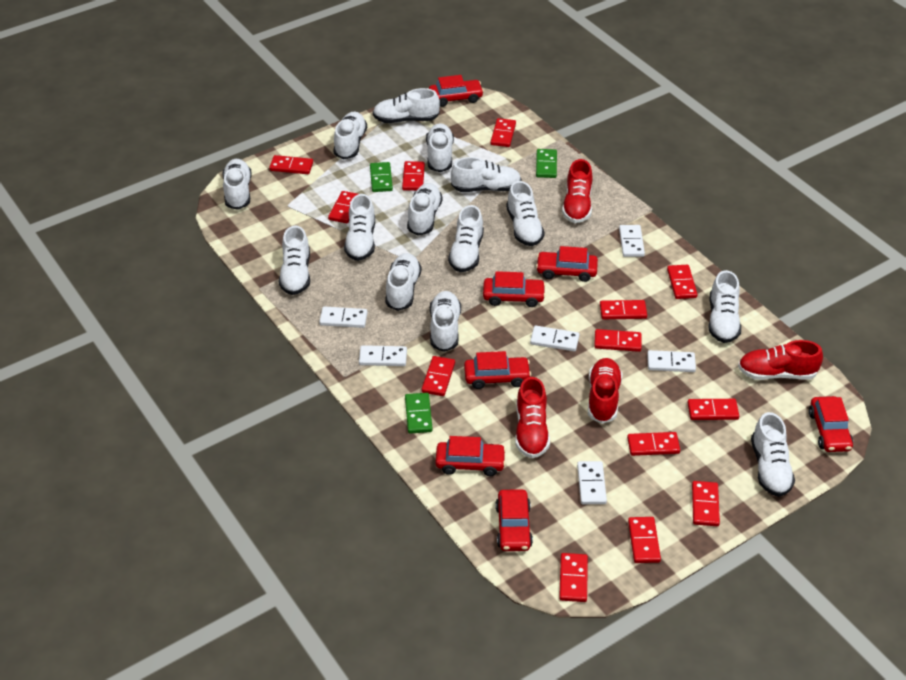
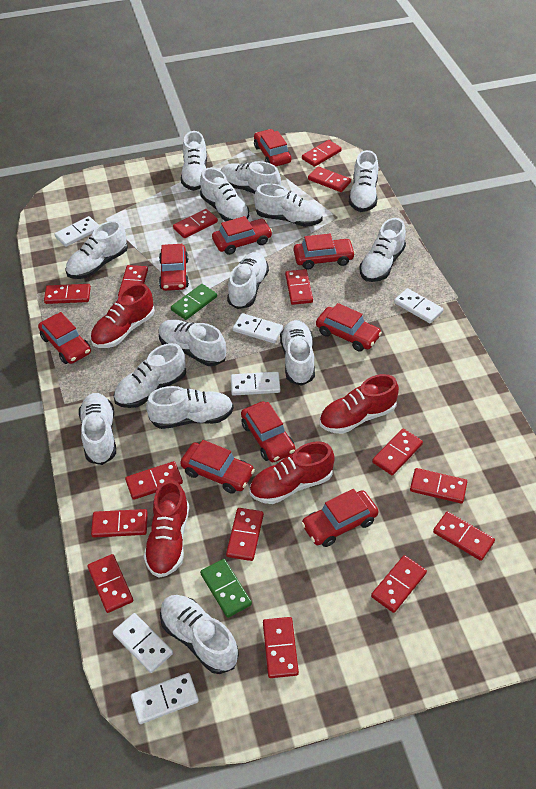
green domino: 3 -> 2
red car: 7 -> 9
red domino: 13 -> 15

